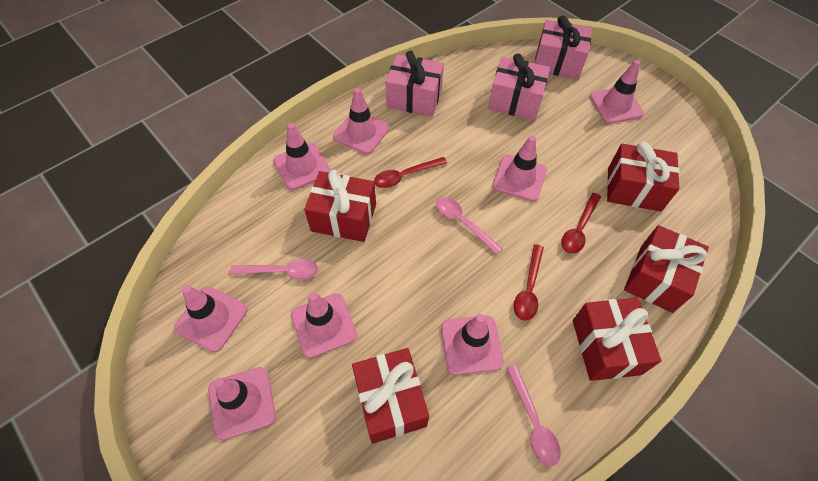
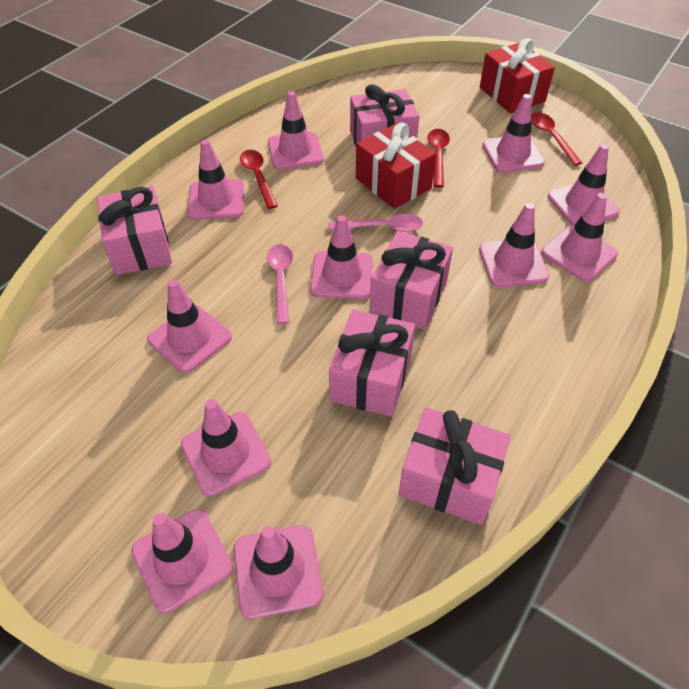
pink gift: 3 -> 5
pink spoon: 3 -> 2
pink traffic cone: 8 -> 11
red gift: 5 -> 2

